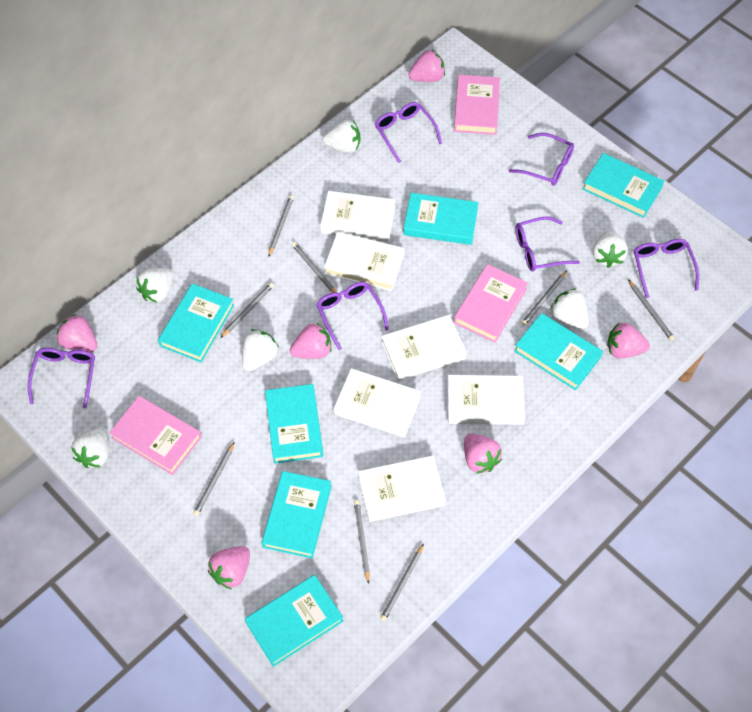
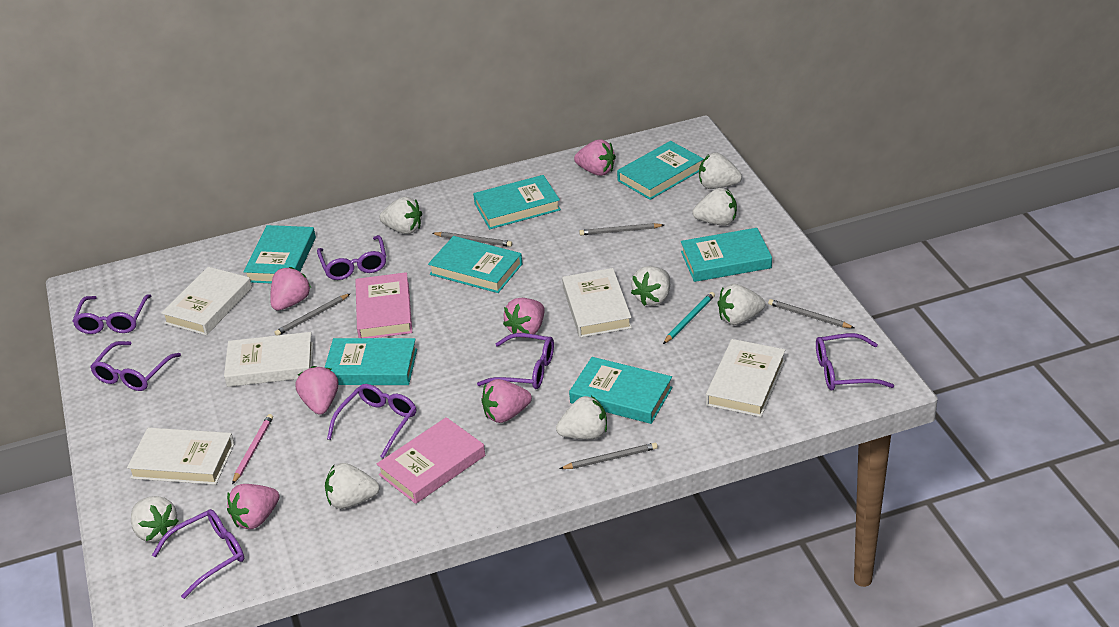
grey pencil: 8 -> 5
pink book: 3 -> 2
pink pencil: 0 -> 1
purple glasses: 6 -> 7
turquoise pencil: 0 -> 1
white book: 6 -> 5
white strawberry: 6 -> 8

